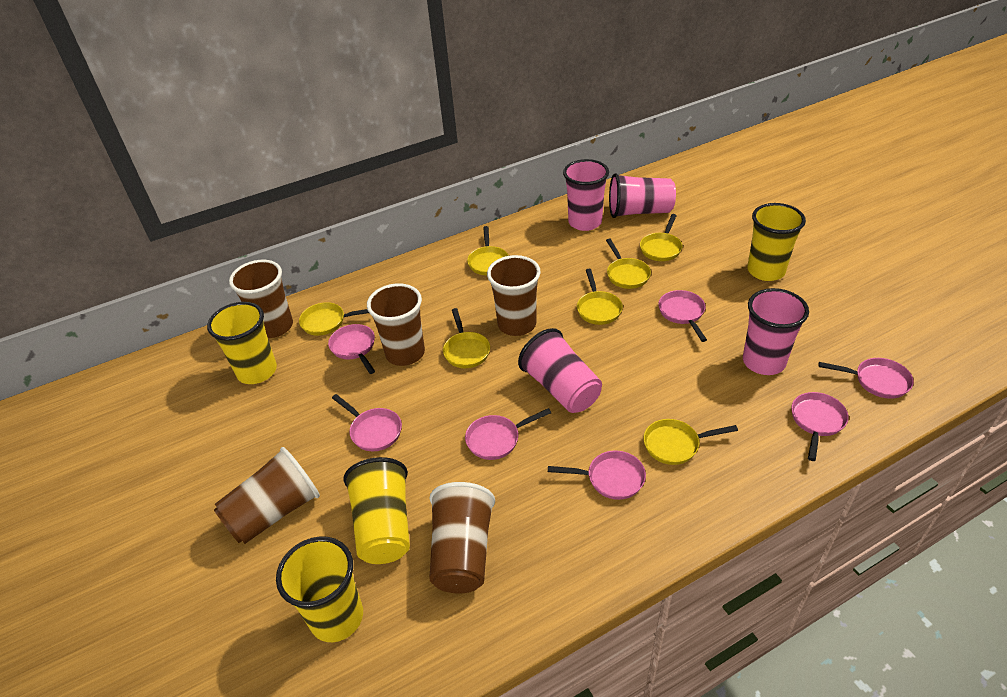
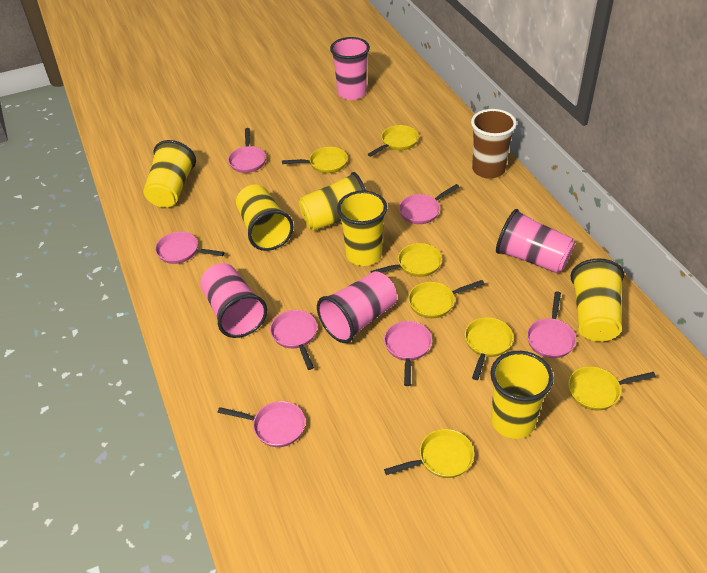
brown cup: 5 -> 1
yellow cup: 4 -> 6

